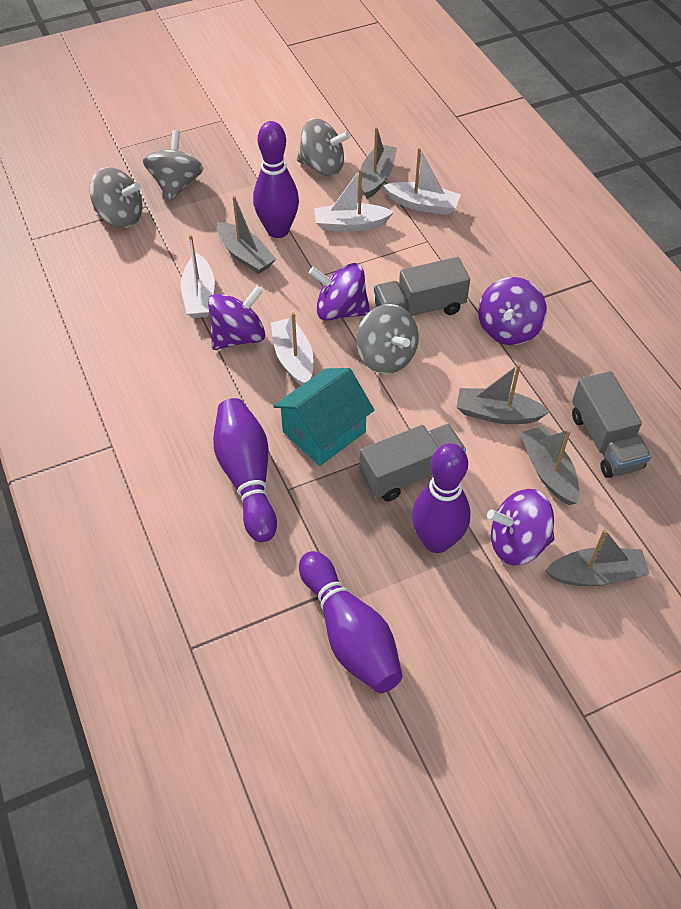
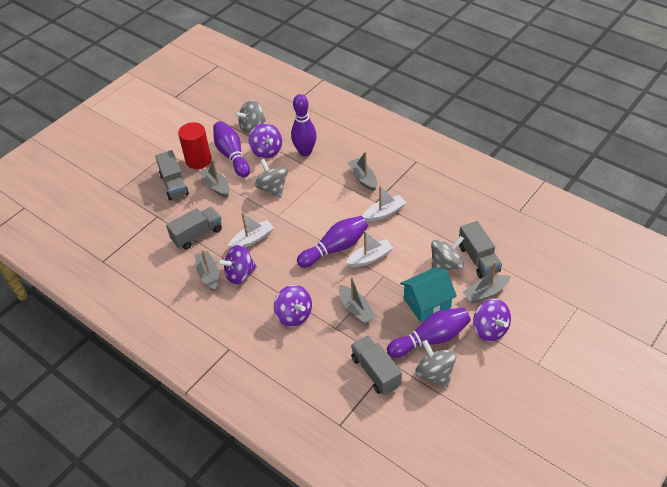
grey truck: 3 -> 4
red cylinder: 0 -> 1
white boat: 4 -> 3

